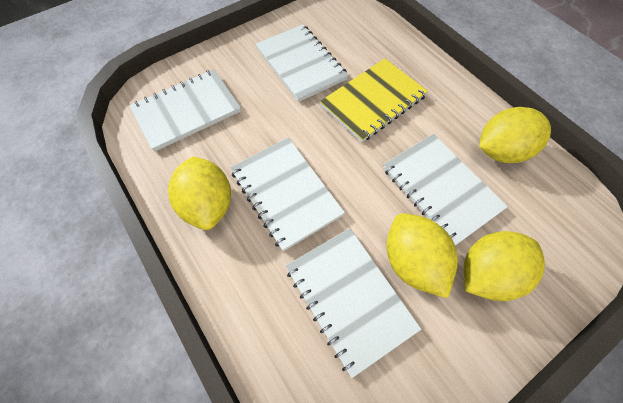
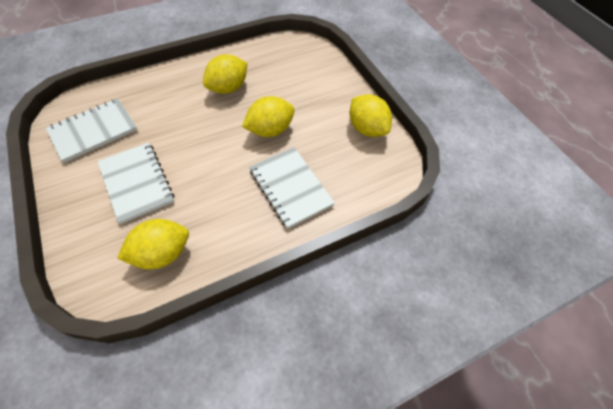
white notebook: 5 -> 3
yellow notebook: 1 -> 0

